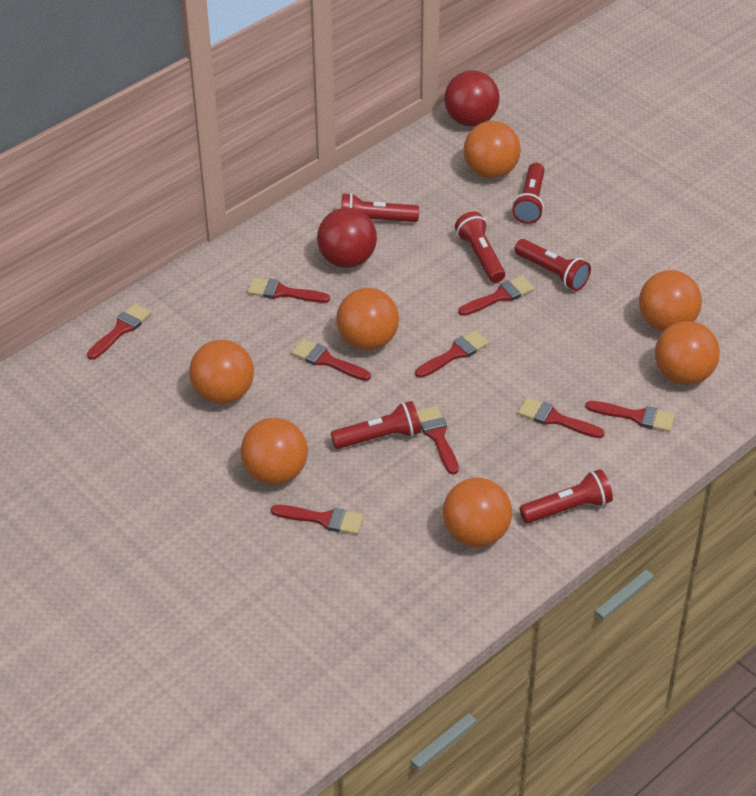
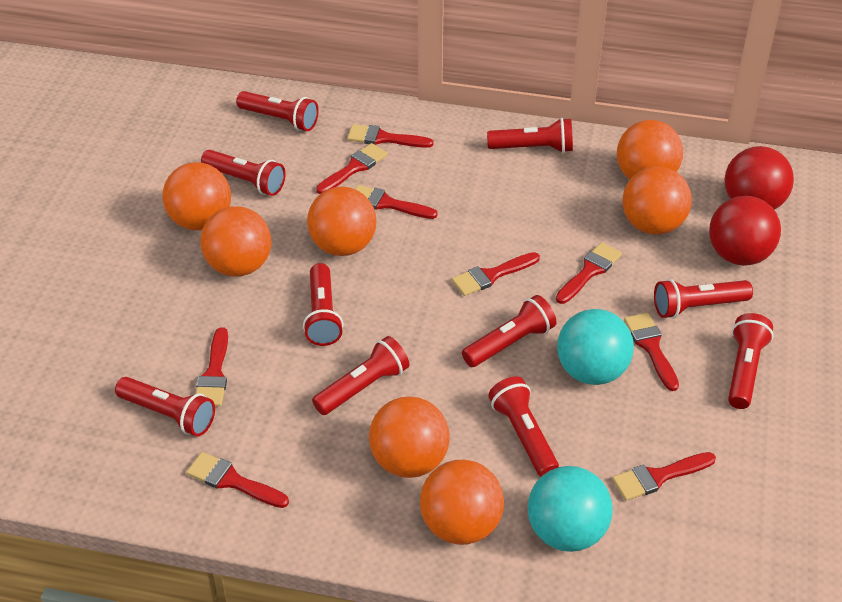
red flashlight: 6 -> 10
turquoise ball: 0 -> 2

